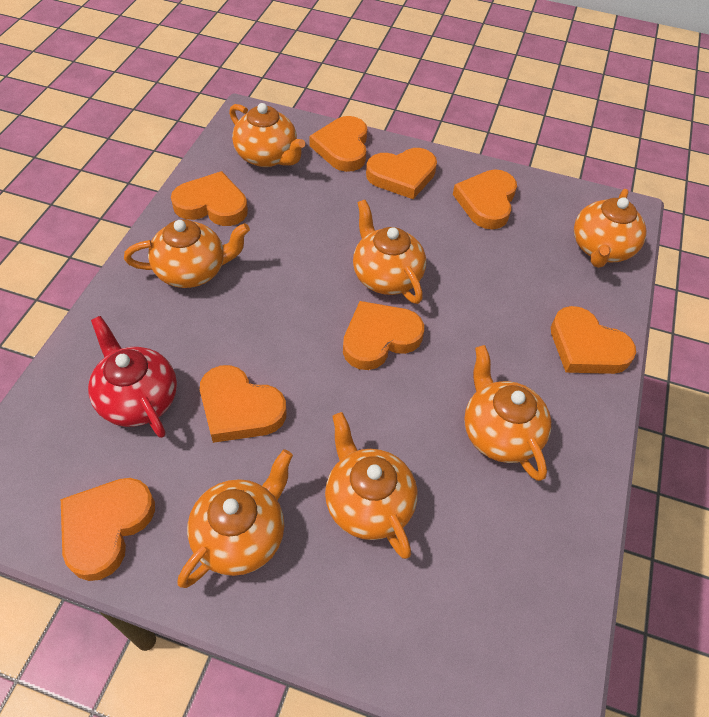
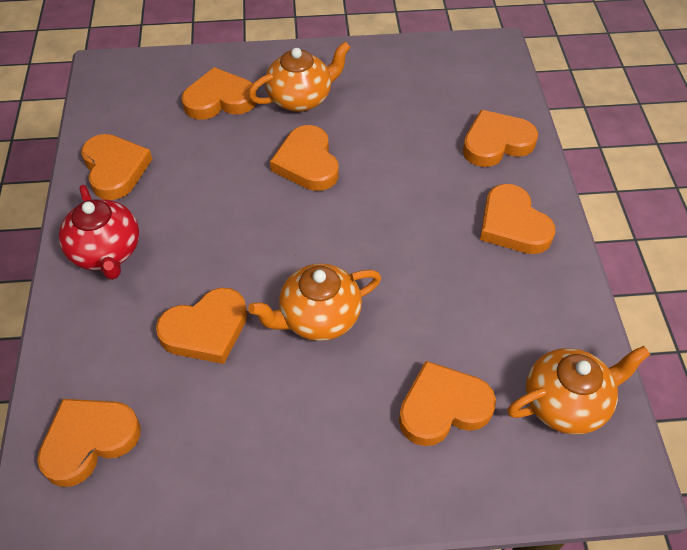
orange teapot: 7 -> 3

